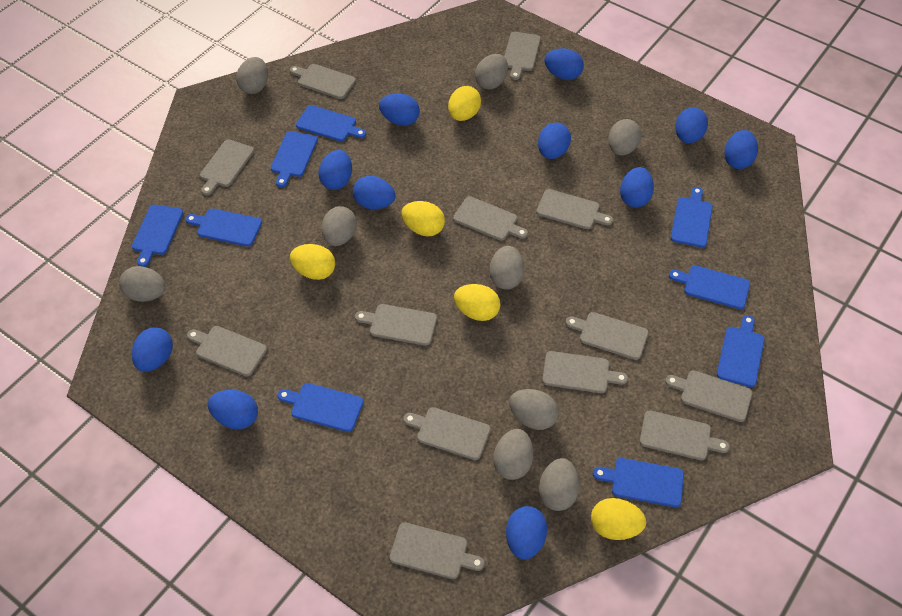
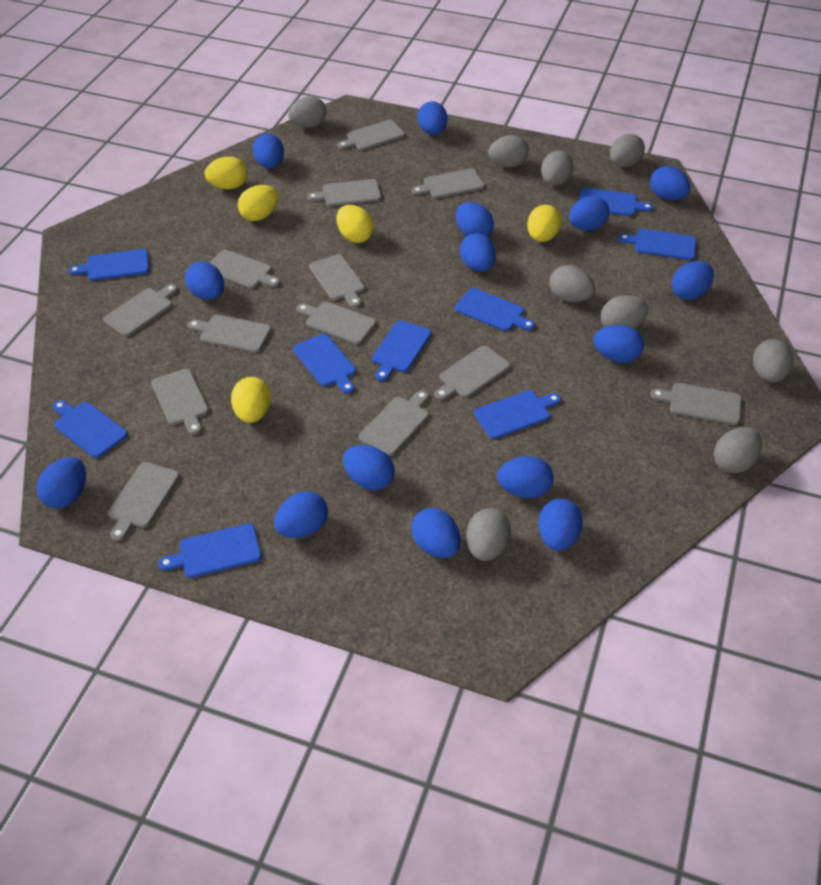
blue egg: 11 -> 15

